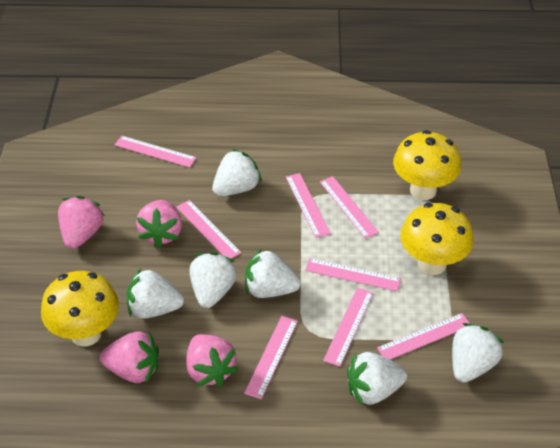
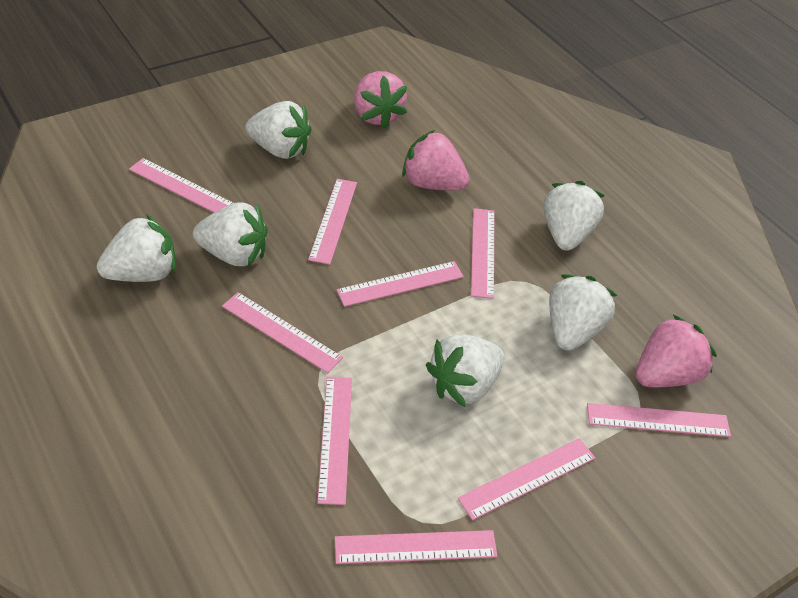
pink ruler: 8 -> 9
pink strawberry: 4 -> 3
yellow mushroom: 3 -> 0

